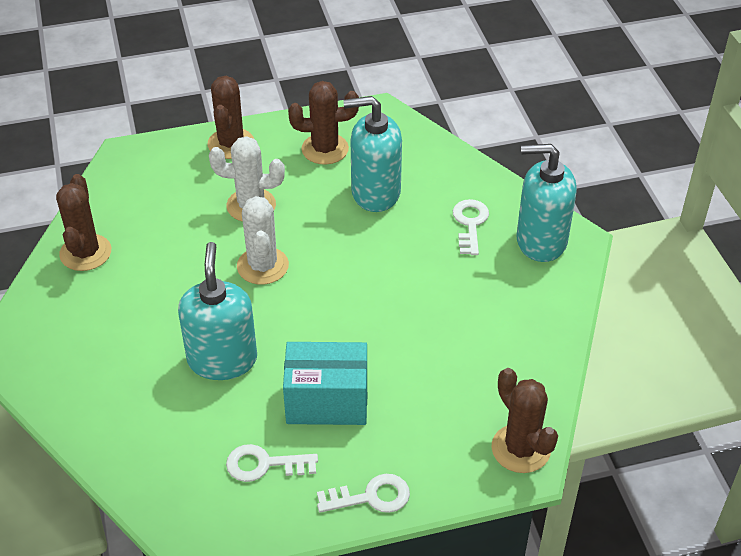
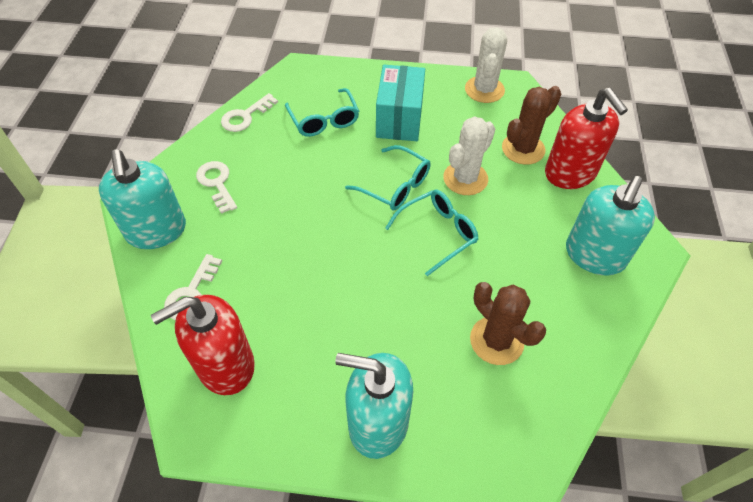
brown cactus: 4 -> 2
red soap dispenser: 0 -> 2
turquoise glasses: 0 -> 3

